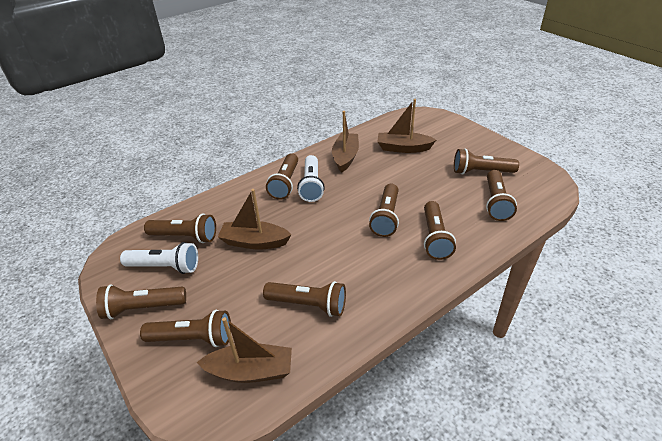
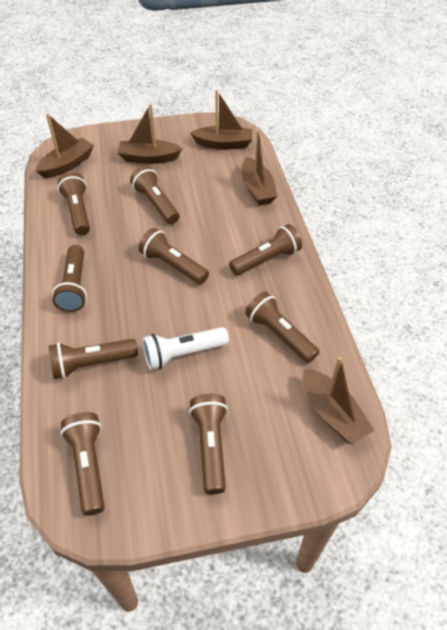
brown boat: 4 -> 5
white flashlight: 2 -> 1

